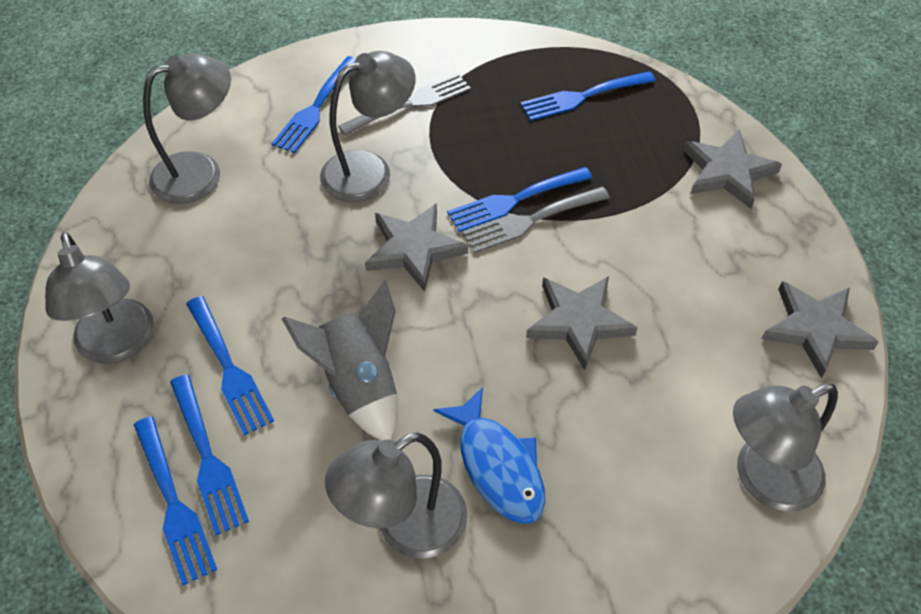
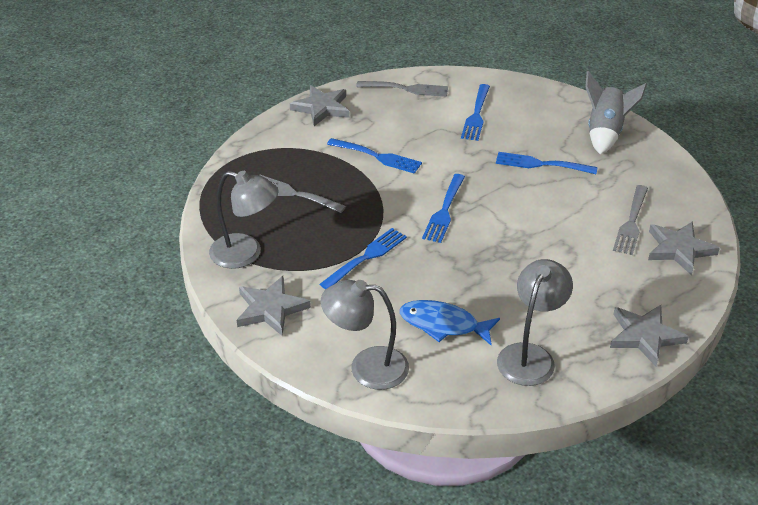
blue fork: 6 -> 5
grey fork: 2 -> 3
grey lamp: 5 -> 3

